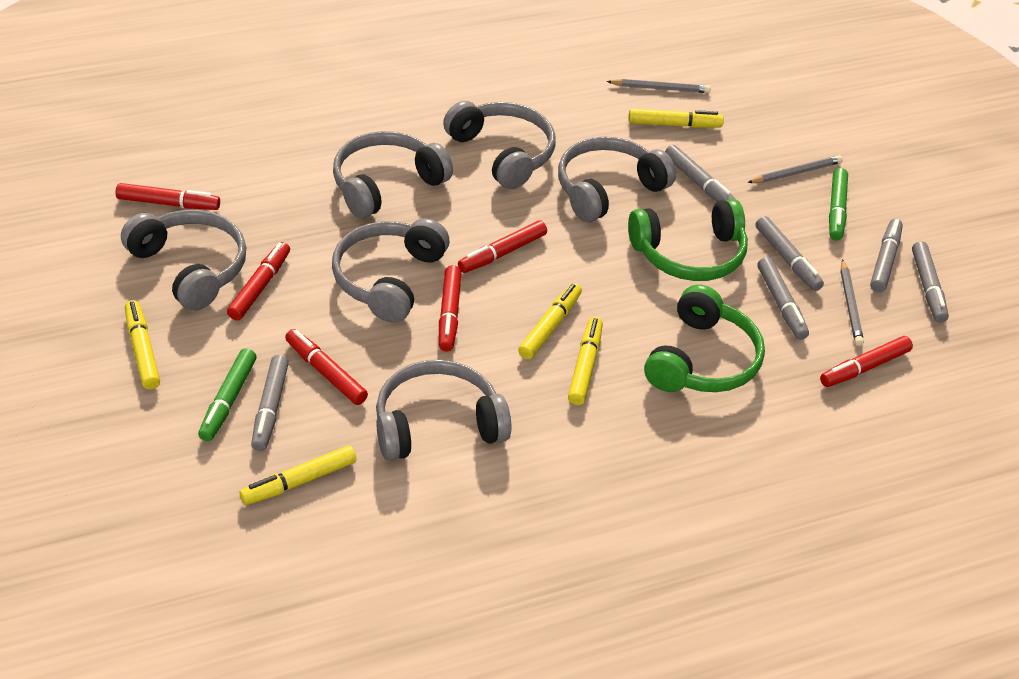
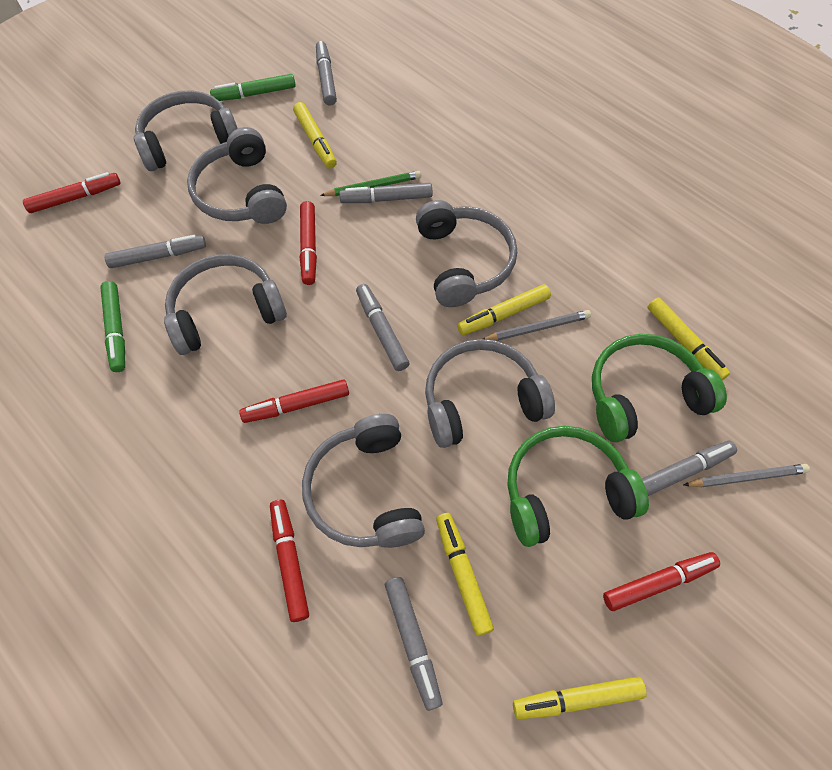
green pencil: 0 -> 1
grey pencil: 3 -> 2
red marker: 6 -> 5

